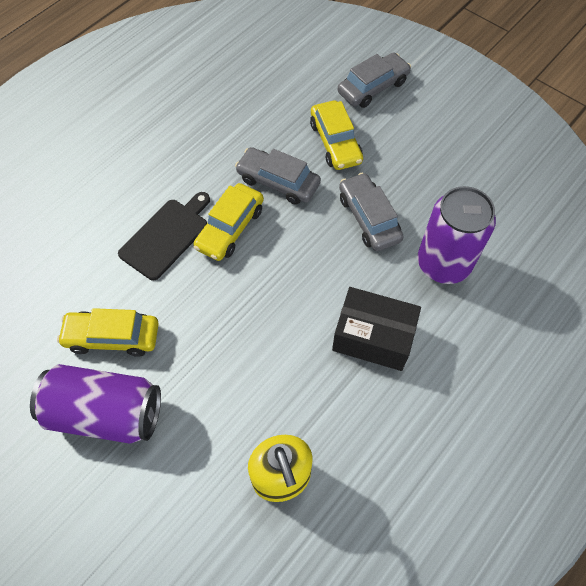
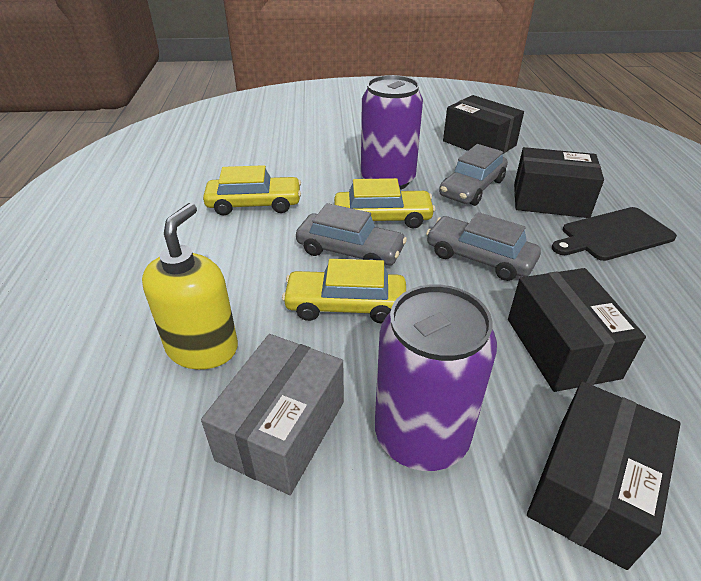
black box: 1 -> 4
grey box: 0 -> 1

